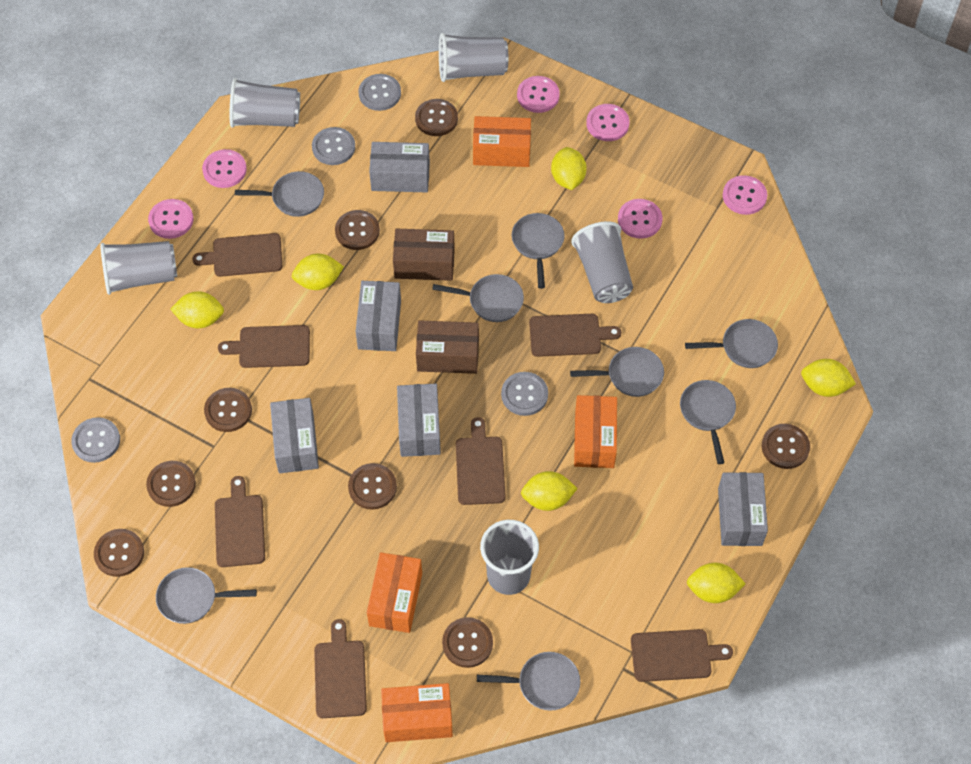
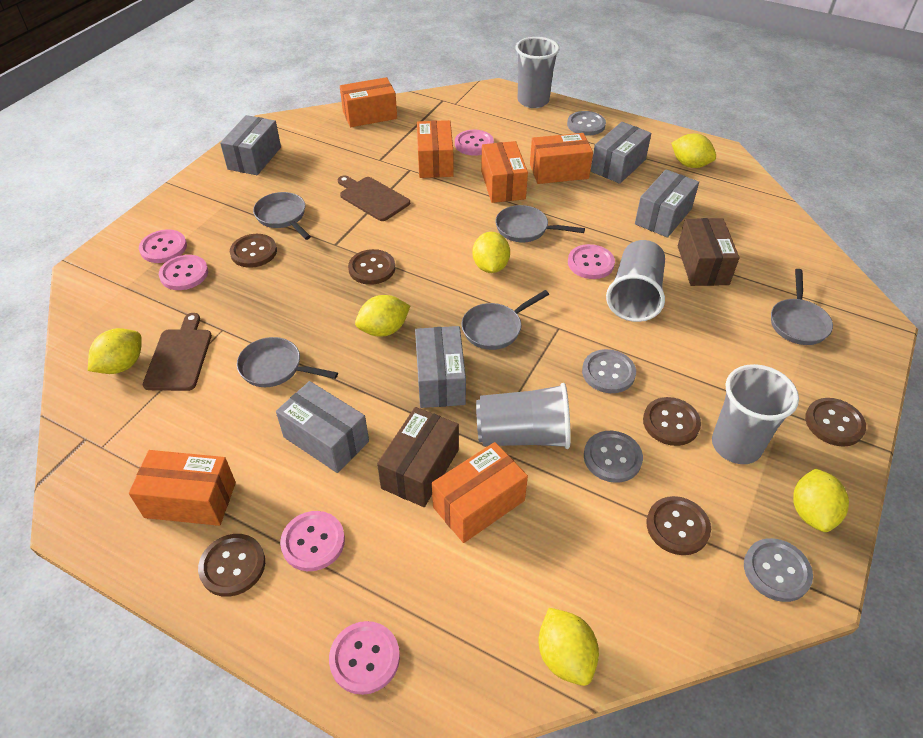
brown button: 8 -> 6
brown cutting board: 7 -> 2
grey cup: 5 -> 4
grey pan: 8 -> 5
orange box: 4 -> 6

